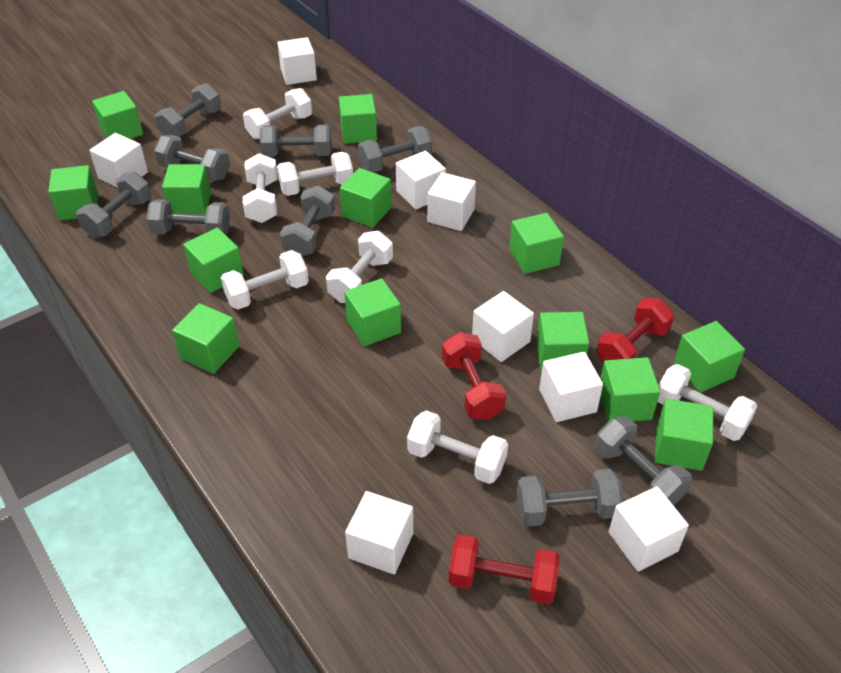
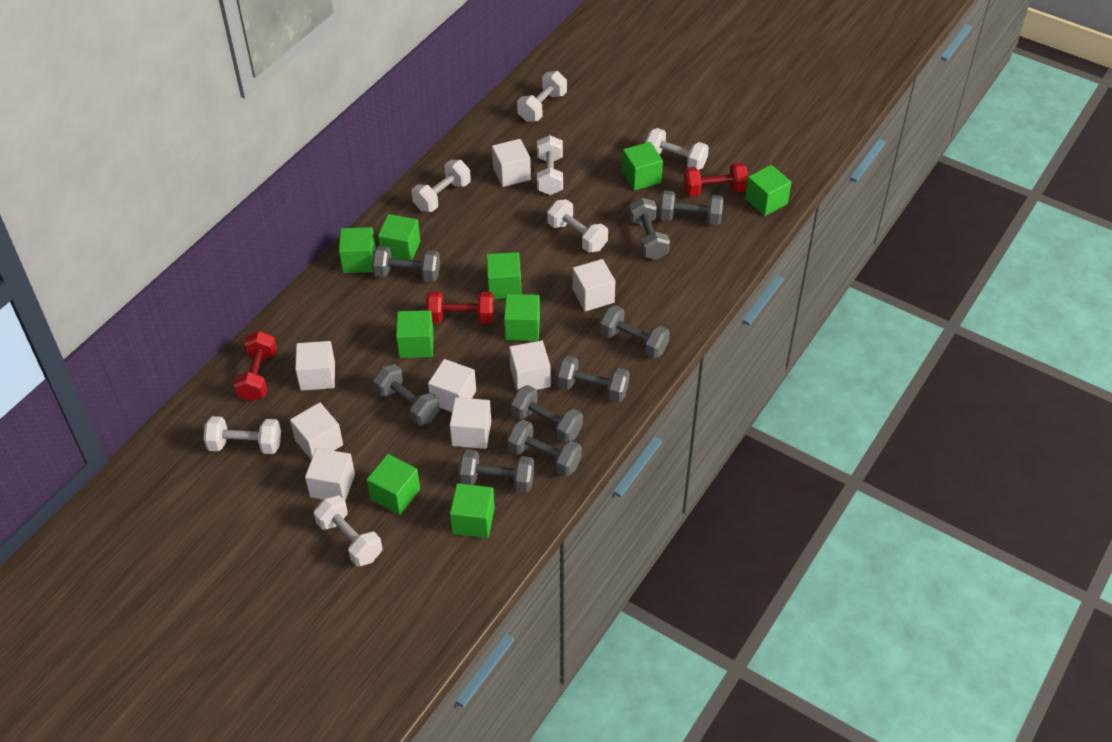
green cube: 13 -> 9

